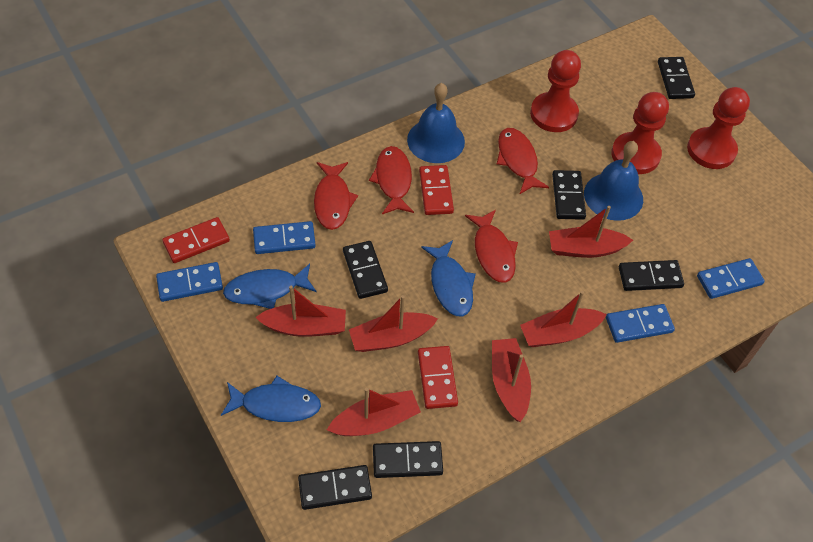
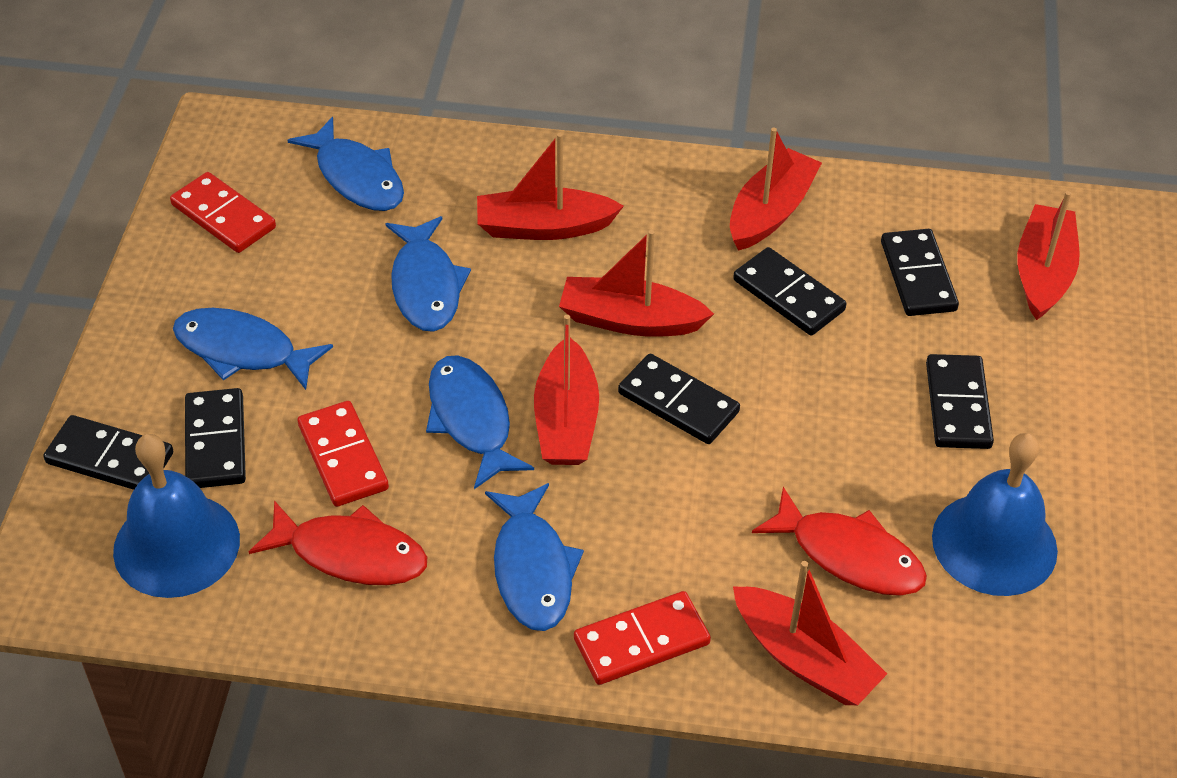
blue domino: 4 -> 0
blue fish: 3 -> 5
red fish: 4 -> 2
red pawn: 3 -> 0

